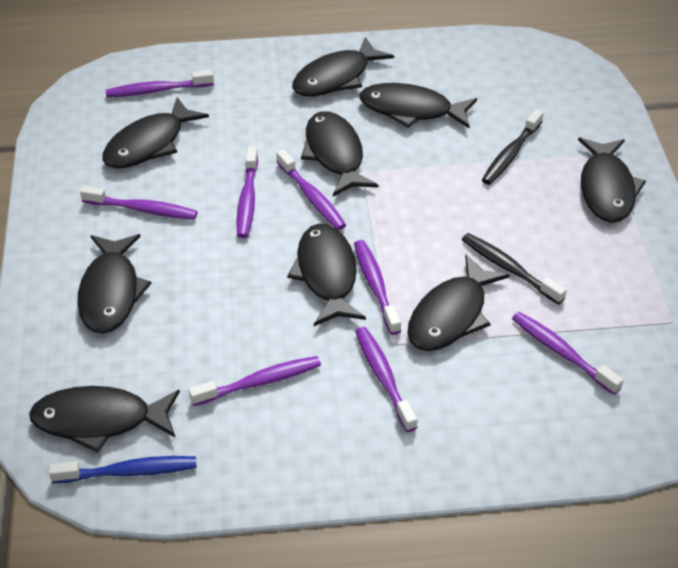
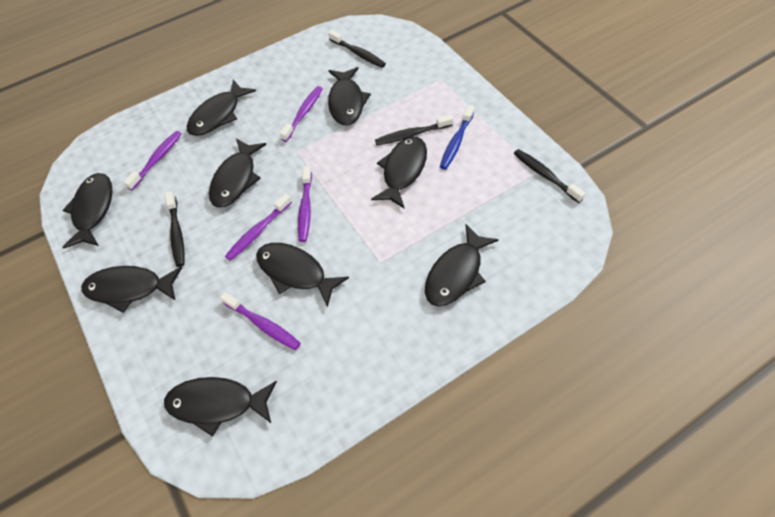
black toothbrush: 2 -> 4
purple toothbrush: 8 -> 5

